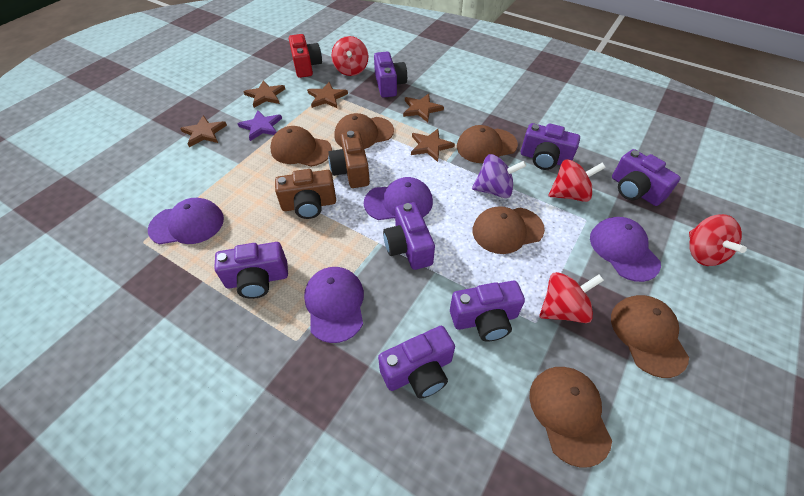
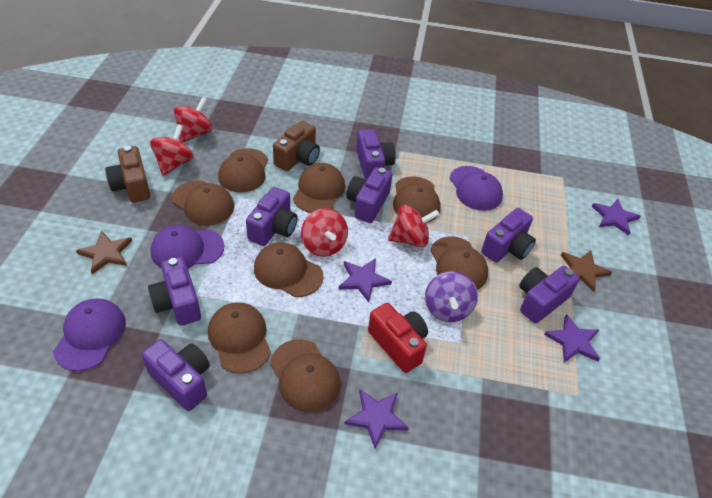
brown cap: 6 -> 8
brown star: 5 -> 2
purple cap: 4 -> 3
purple star: 1 -> 4

